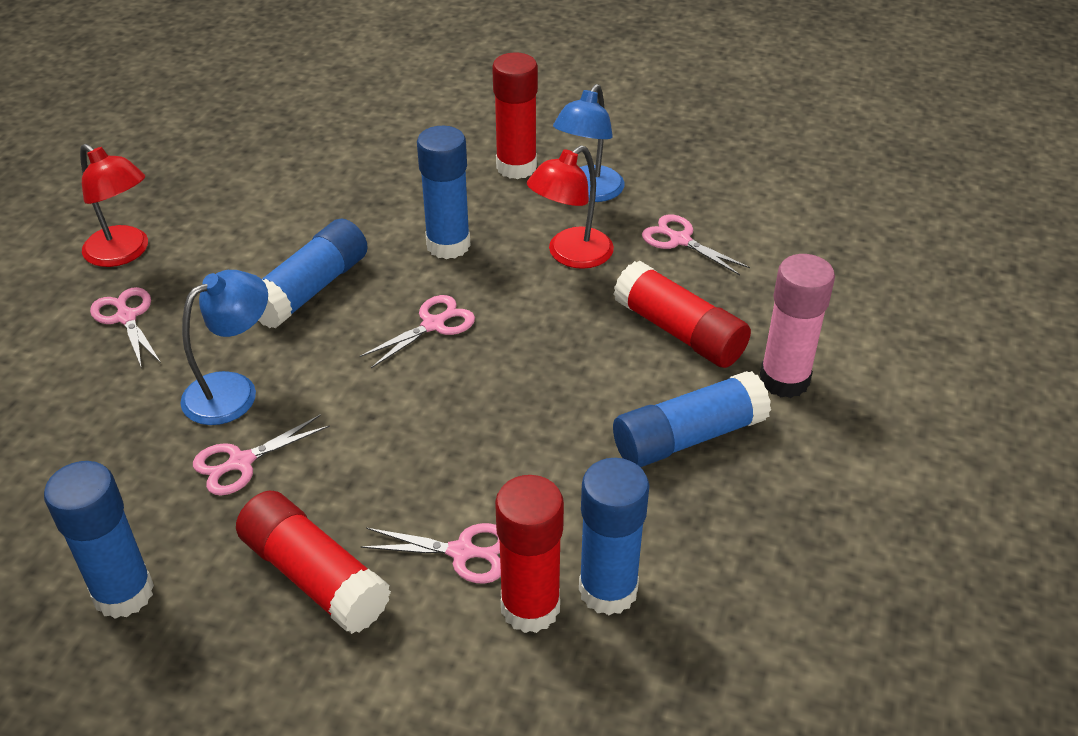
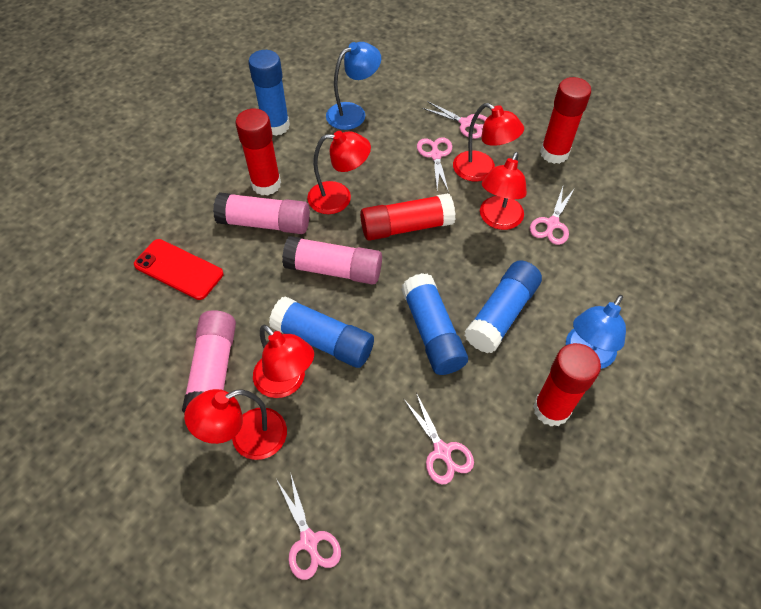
blue glue stick: 5 -> 4
pink glue stick: 1 -> 3
red lamp: 2 -> 5
red phone: 0 -> 1

